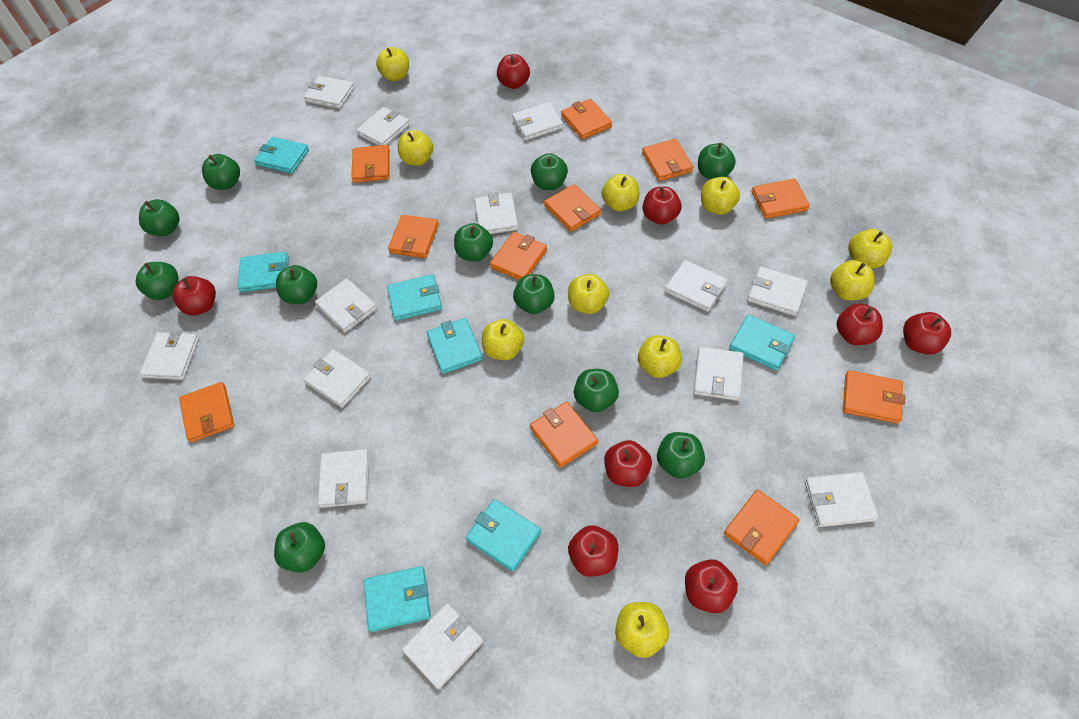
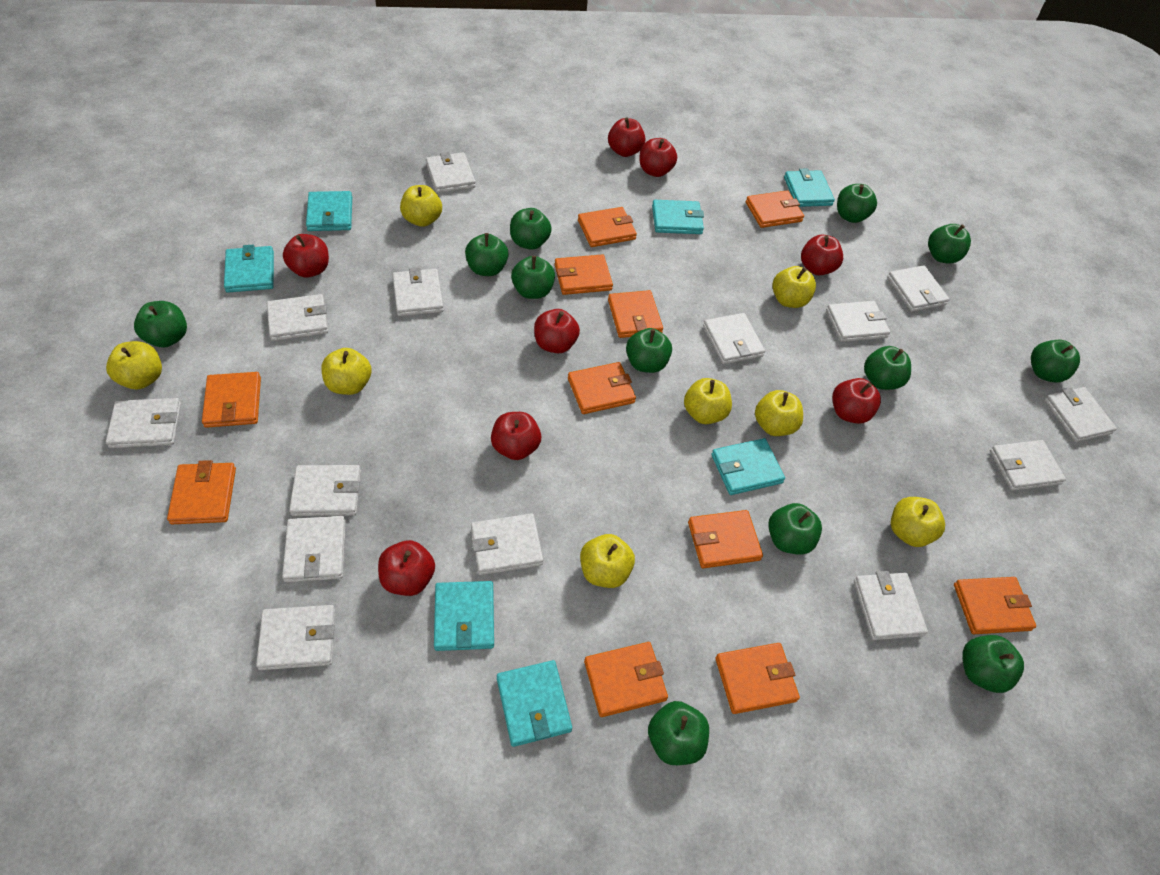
green apple: 11 -> 12
white wallet: 13 -> 14
yellow apple: 10 -> 8

